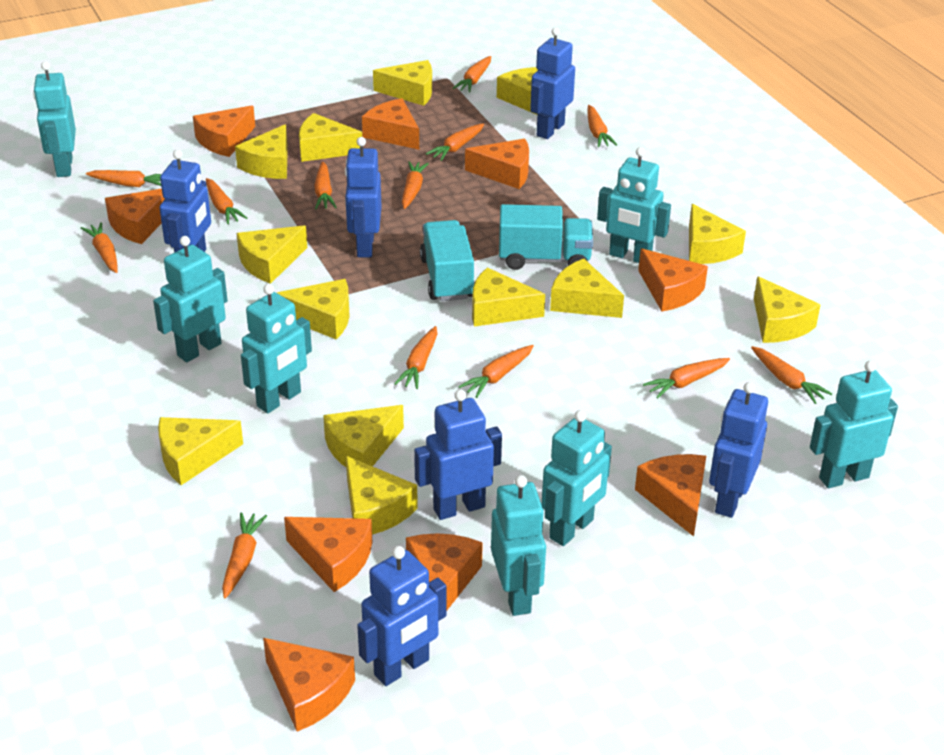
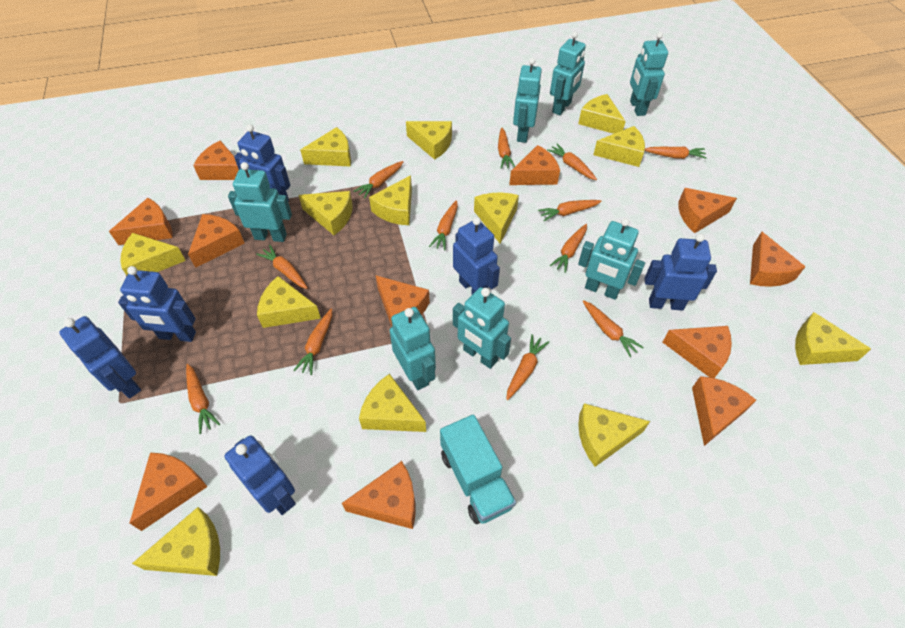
orange carrot: 13 -> 12
orange cheese: 9 -> 11
turquoise truck: 2 -> 1

